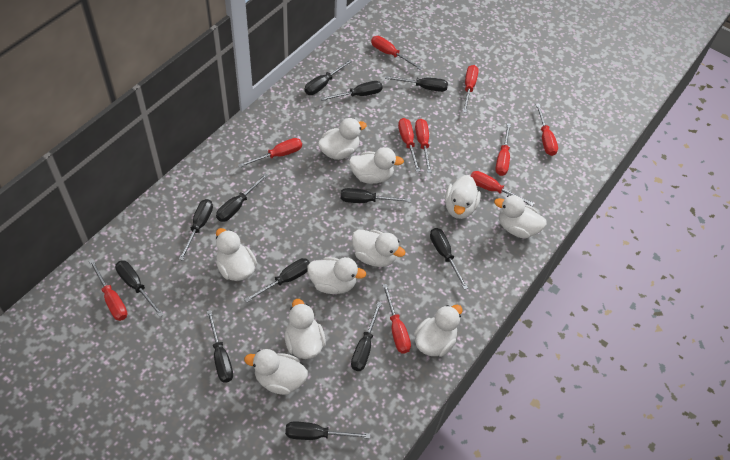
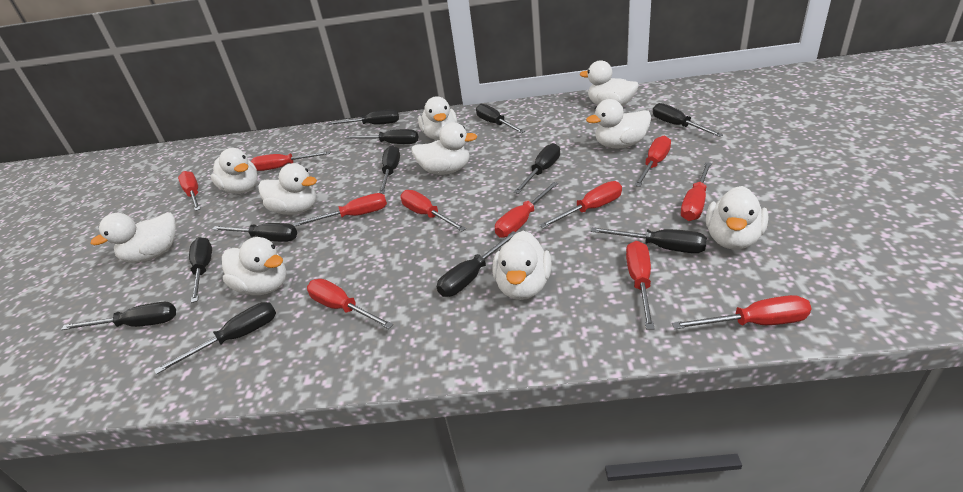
red screwdriver: 10 -> 11

